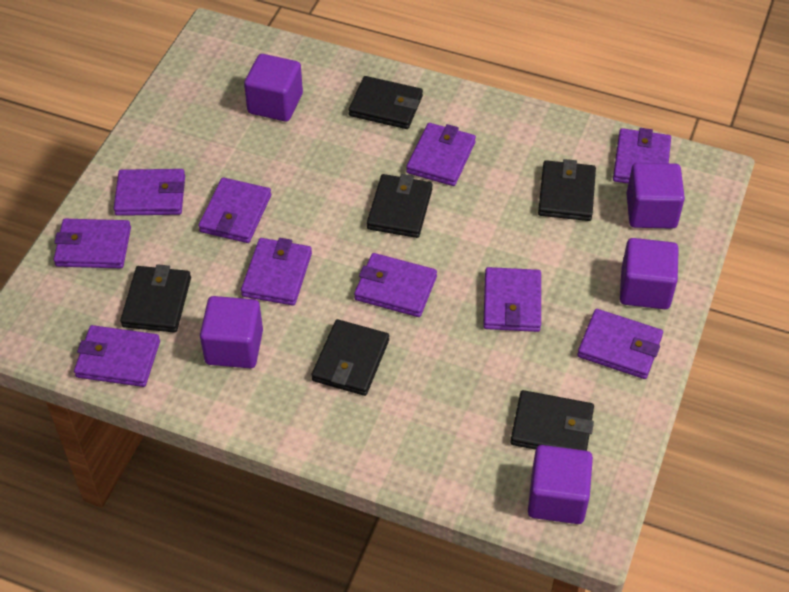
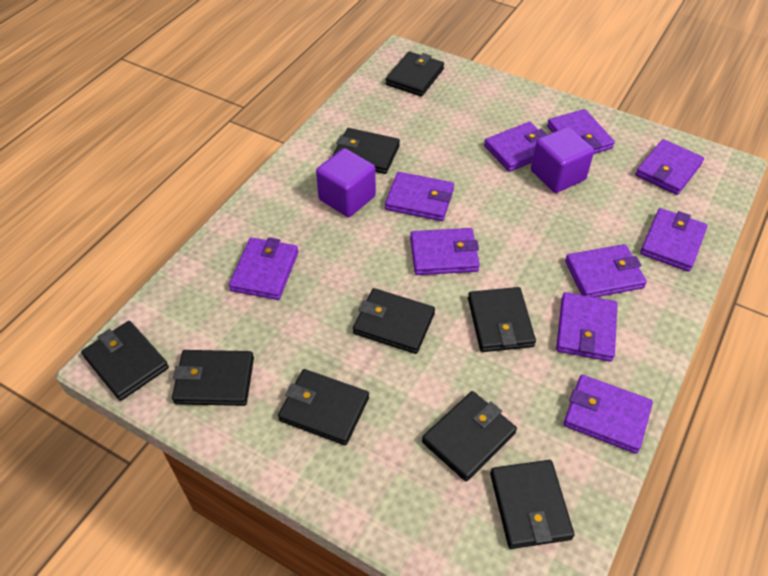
black wallet: 6 -> 9
purple cube: 5 -> 2

